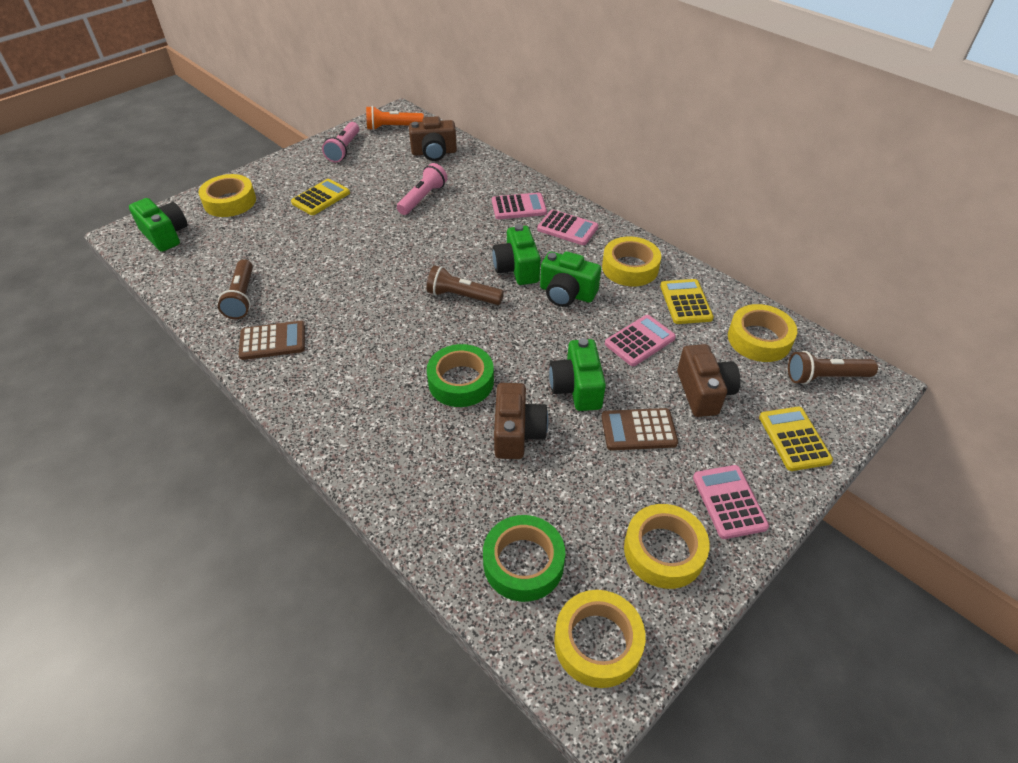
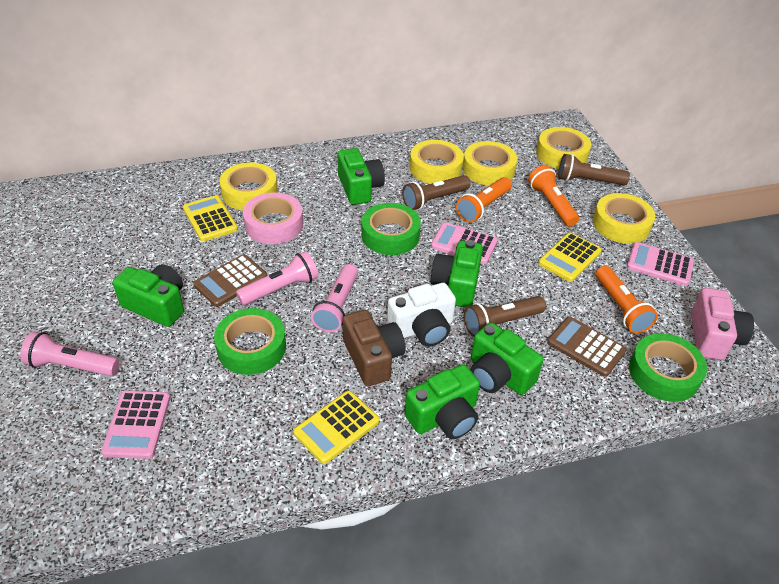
brown camera: 3 -> 1
green camera: 4 -> 5
green tape: 2 -> 3
orange flashlight: 1 -> 3
pink calculator: 4 -> 3
pink camera: 0 -> 1
pink flashlight: 2 -> 3
pink tape: 0 -> 1
white camera: 0 -> 1

